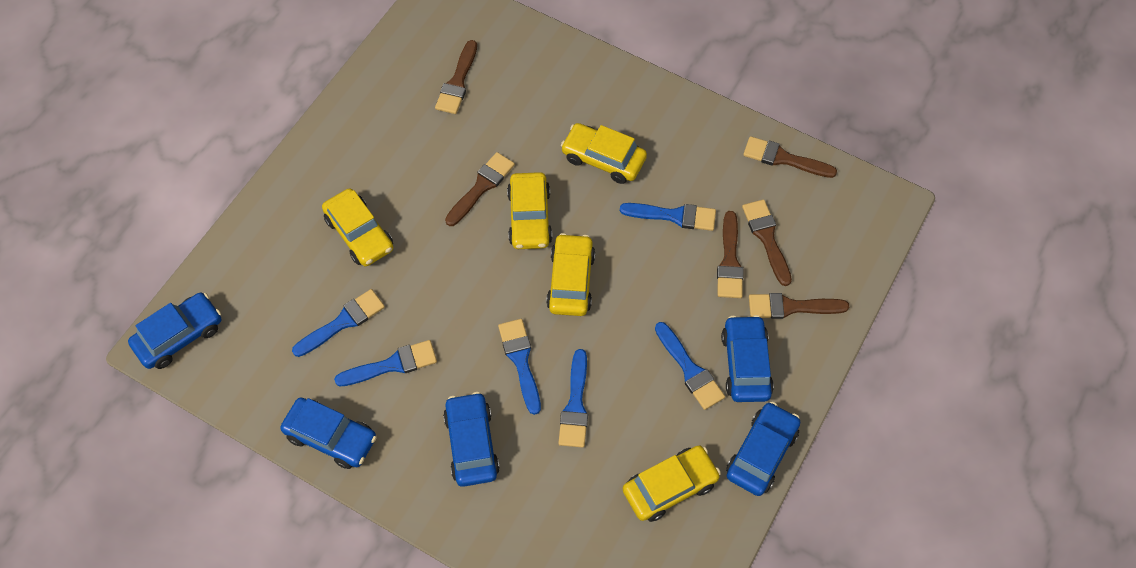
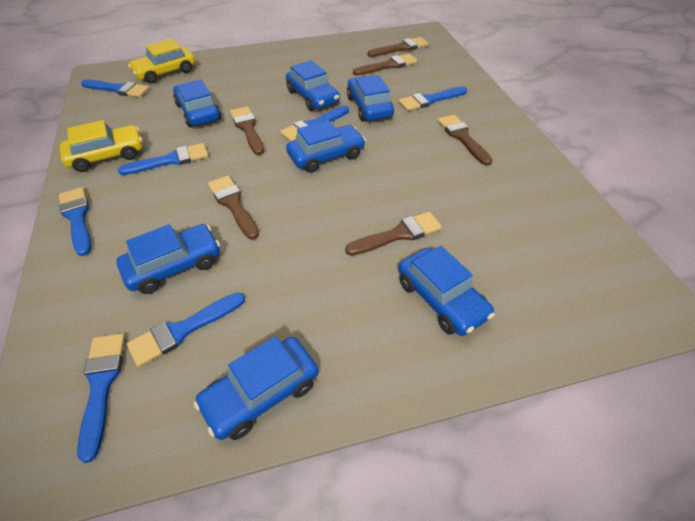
blue brush: 6 -> 7
blue car: 5 -> 7
yellow car: 5 -> 2

